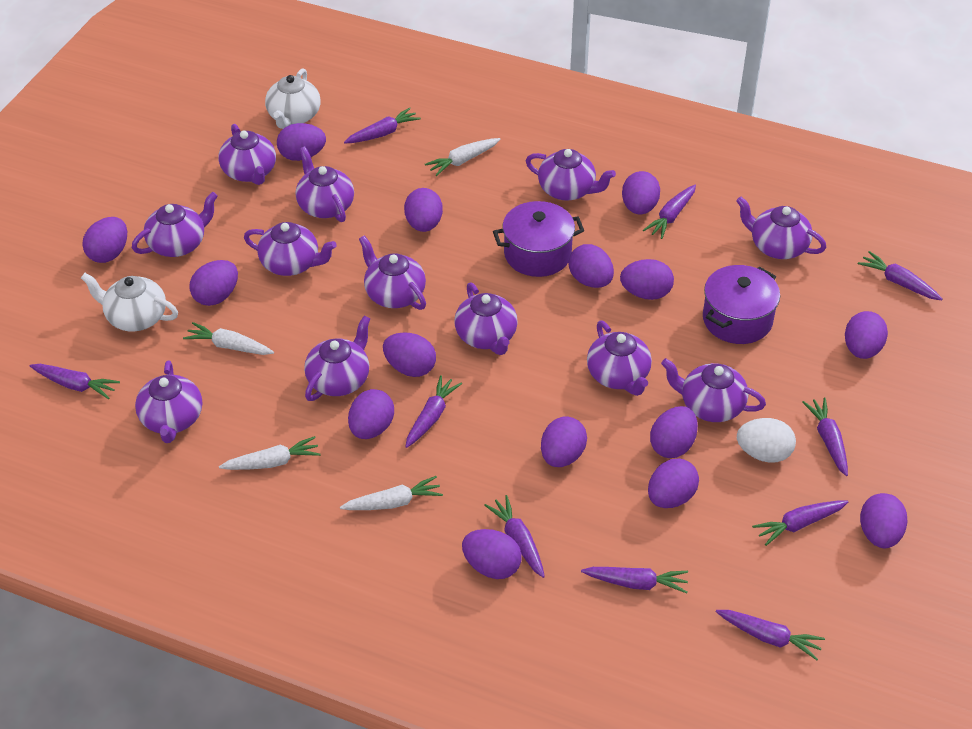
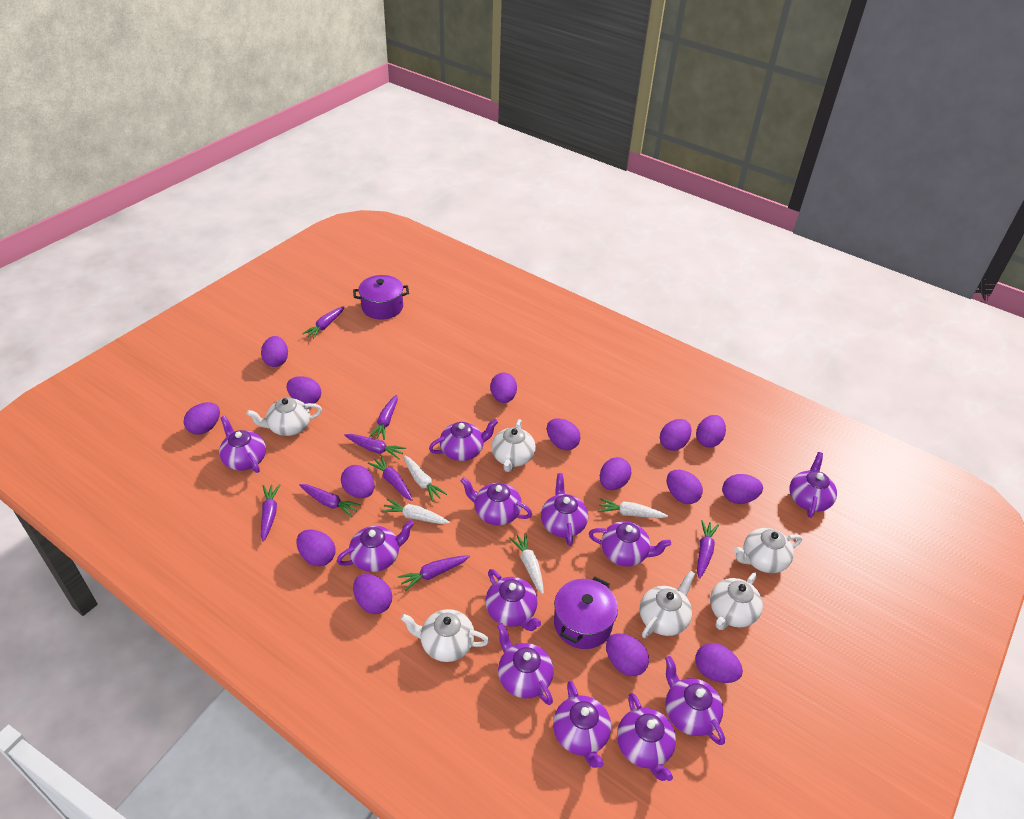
purple carrot: 10 -> 8
white egg: 1 -> 0
white teapot: 2 -> 6

